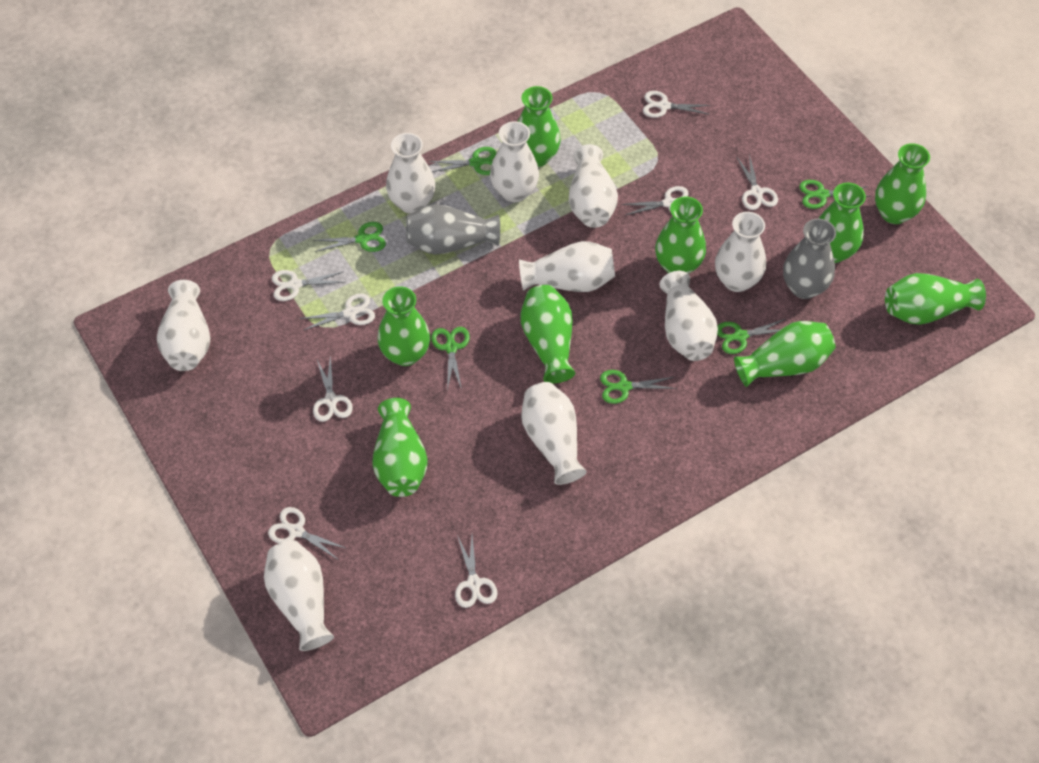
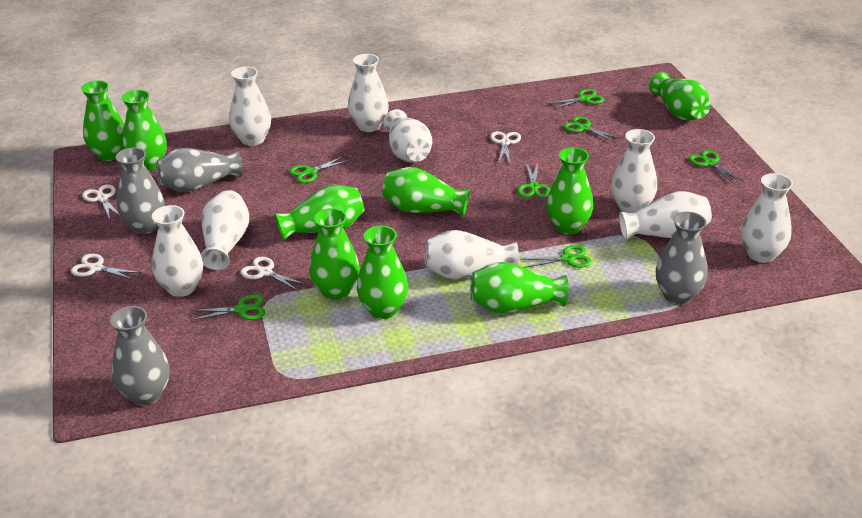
green scissors: 6 -> 7
grey vase: 2 -> 4
white scissors: 8 -> 4

